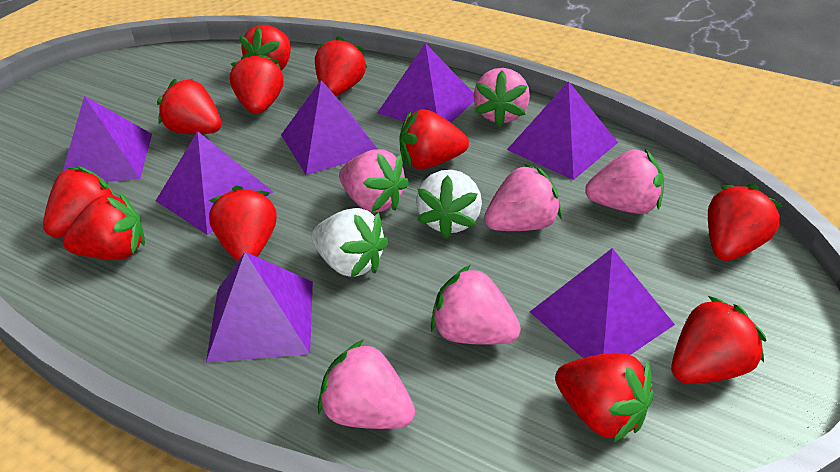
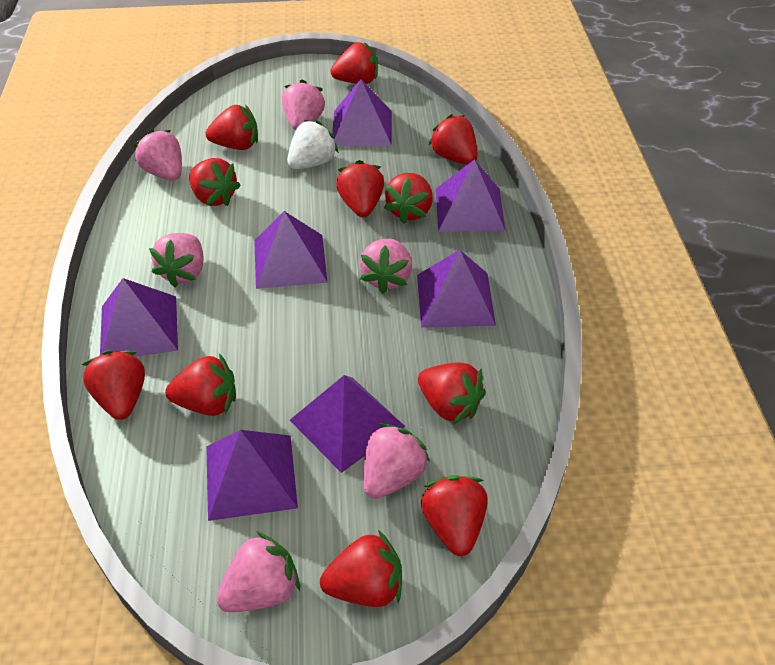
white strawberry: 2 -> 1

